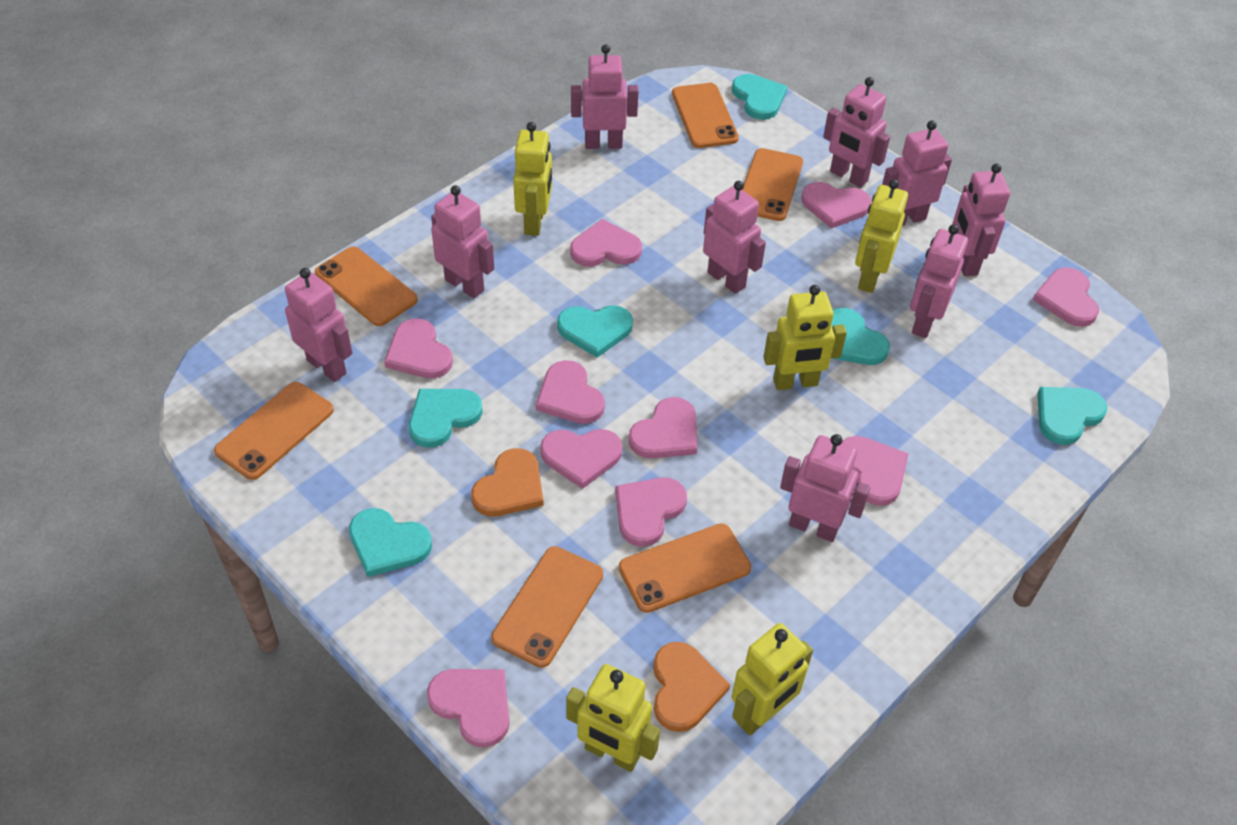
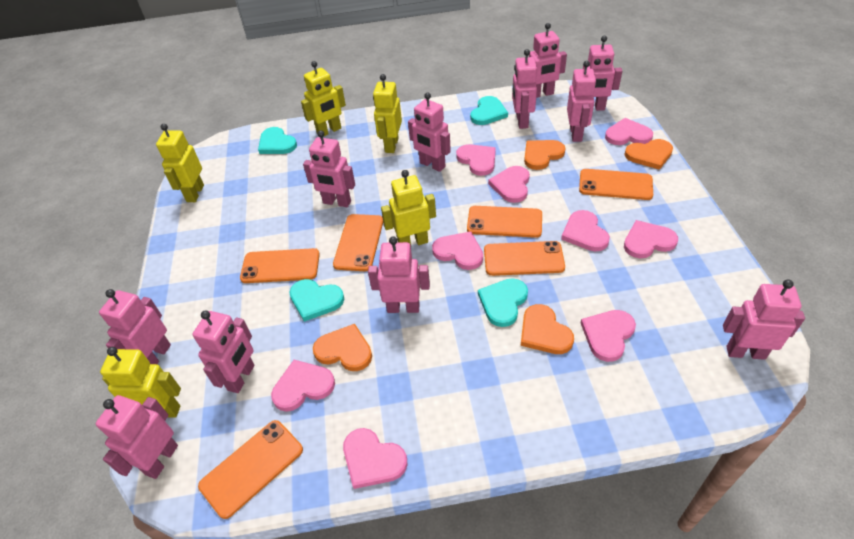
orange heart: 2 -> 4
pink heart: 10 -> 9
pink robot: 9 -> 11
turquoise heart: 6 -> 4

